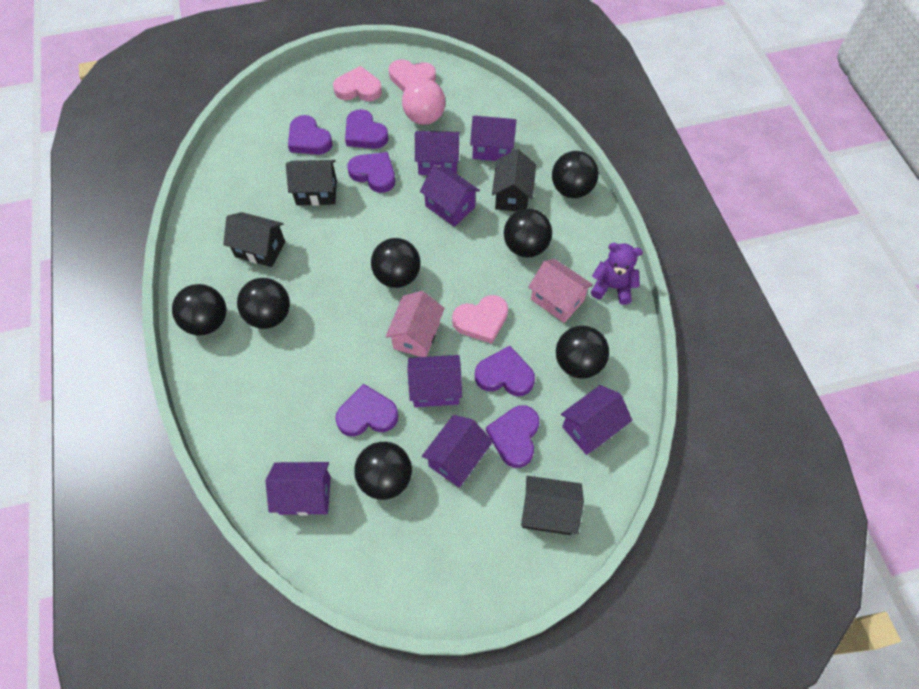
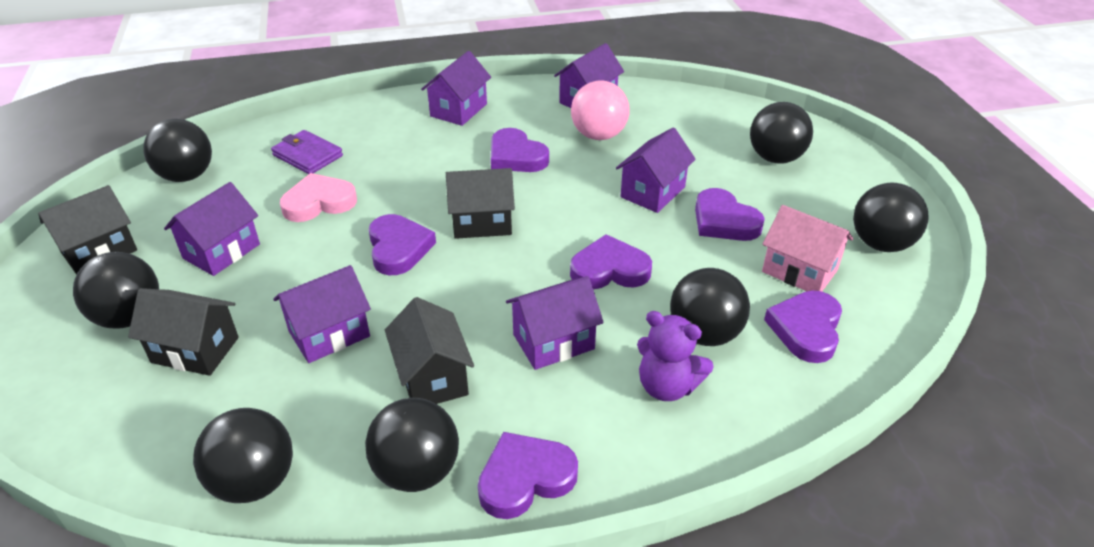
pink heart: 3 -> 1
pink house: 2 -> 1
purple house: 7 -> 6
purple wallet: 0 -> 1

